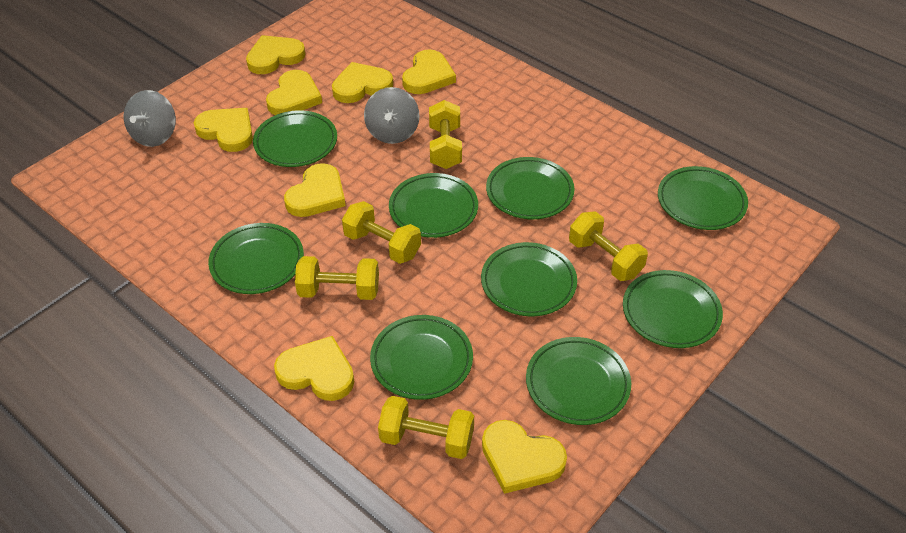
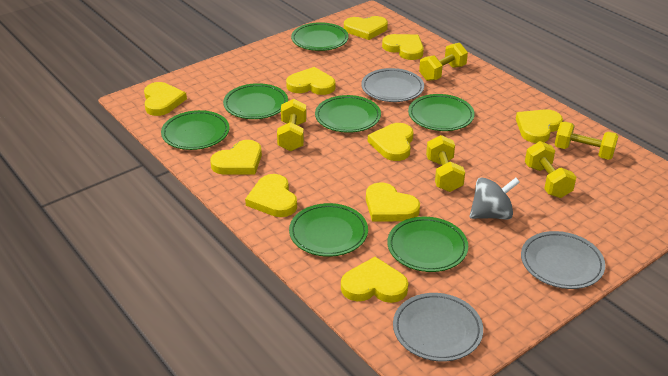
green plate: 9 -> 7
grey plate: 0 -> 3
grey spinning top: 2 -> 1
yellow heart: 8 -> 10

